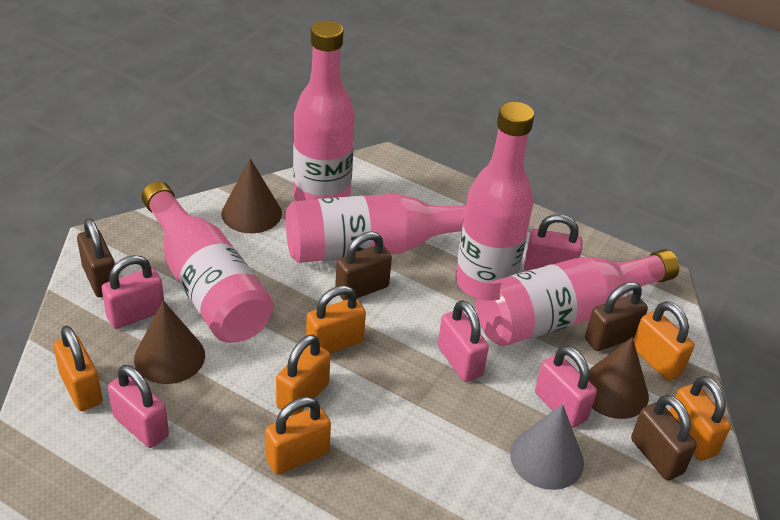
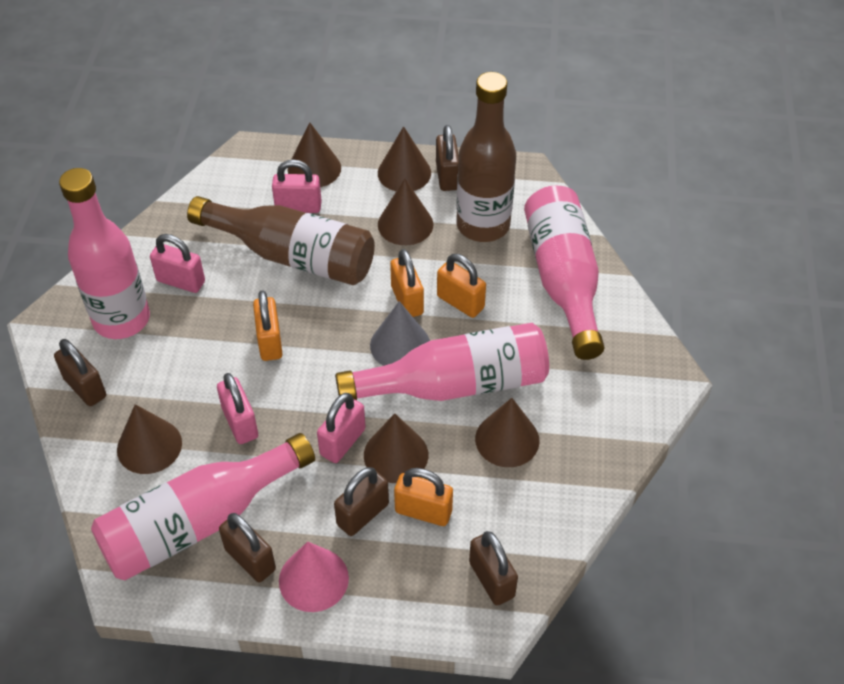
brown bottle: 0 -> 2
brown cone: 3 -> 6
brown padlock: 4 -> 5
orange padlock: 6 -> 4
pink bottle: 5 -> 4
pink cone: 0 -> 1
pink padlock: 5 -> 4

